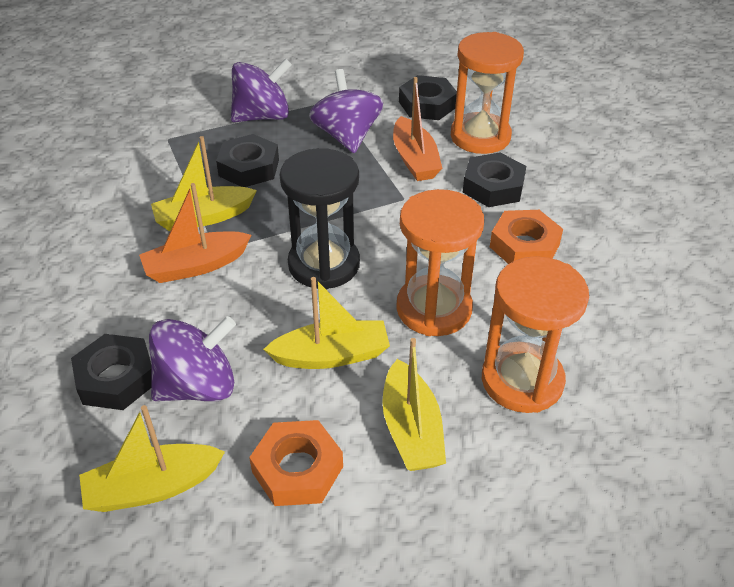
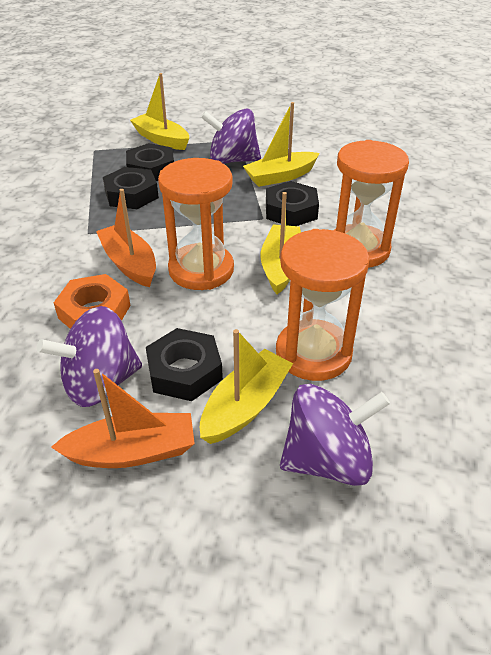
black hourglass: 1 -> 0
orange nut: 2 -> 1

